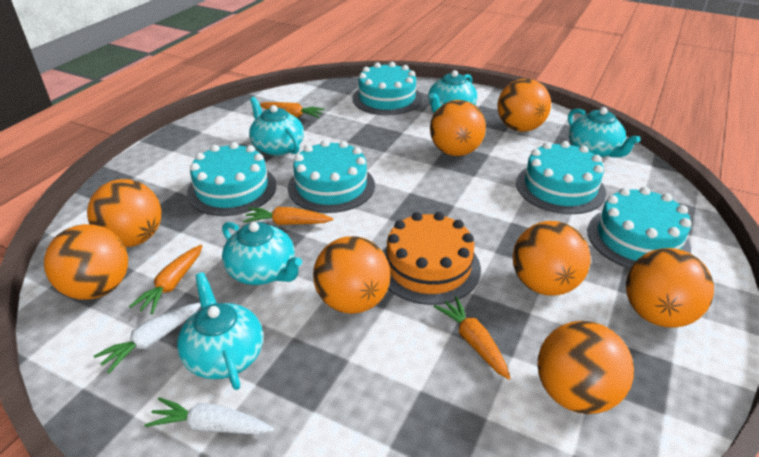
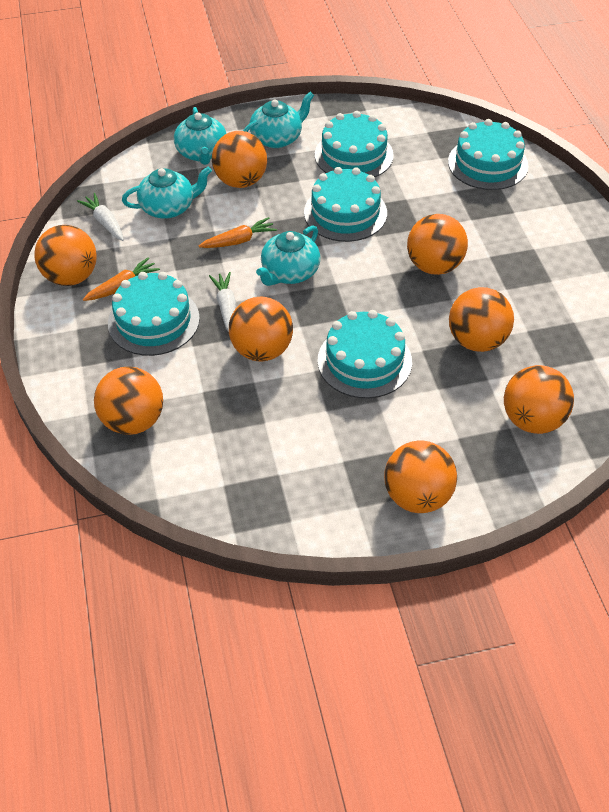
orange cake: 1 -> 0
orange carrot: 4 -> 2
turquoise teapot: 5 -> 4

